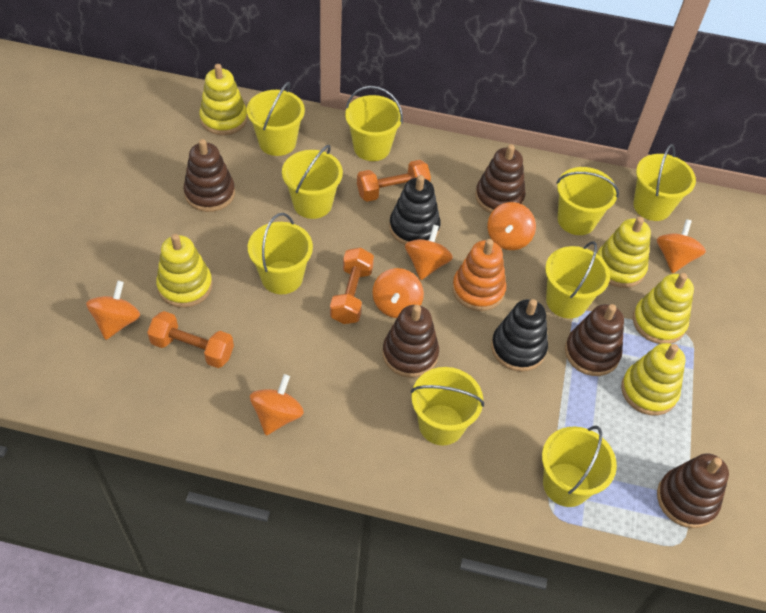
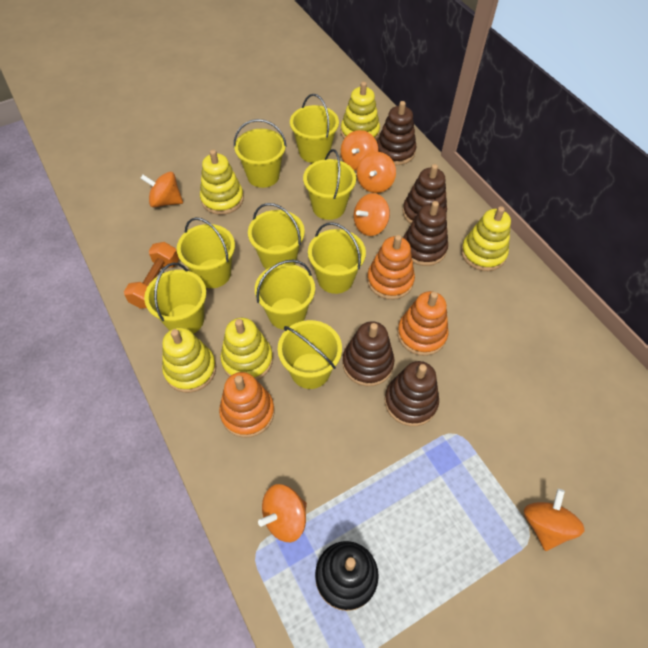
black stacking toy: 2 -> 1
orange dumbbell: 3 -> 1
orange stacking toy: 1 -> 3

